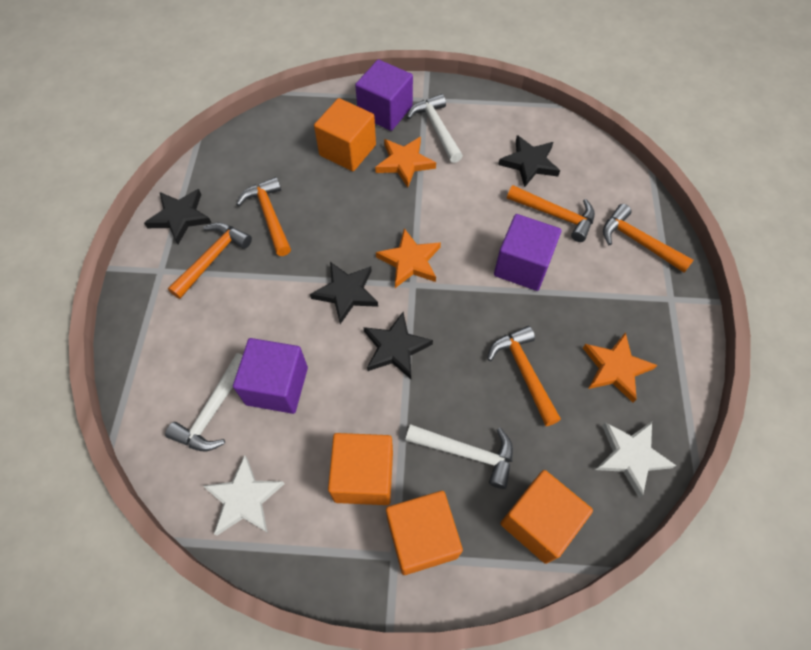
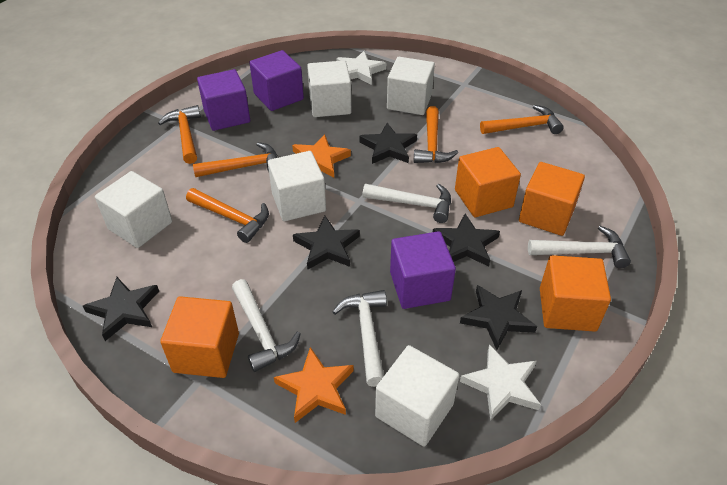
black star: 4 -> 5
orange star: 3 -> 2
white cube: 0 -> 5
white hammer: 3 -> 4

